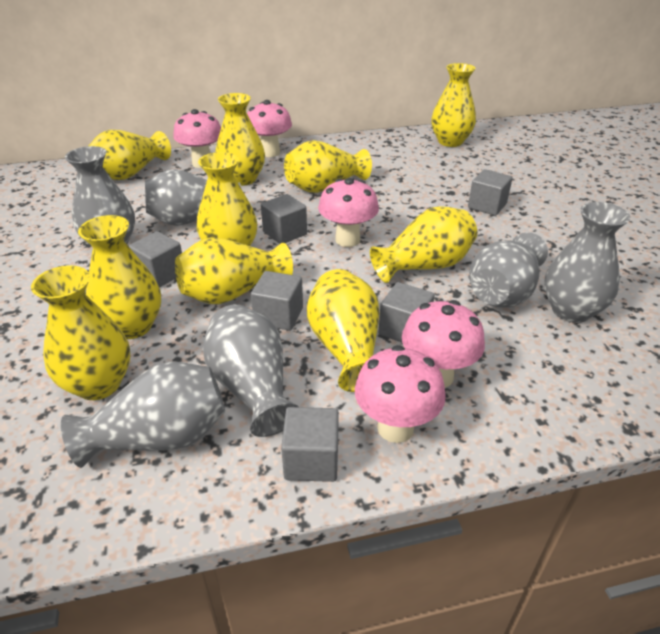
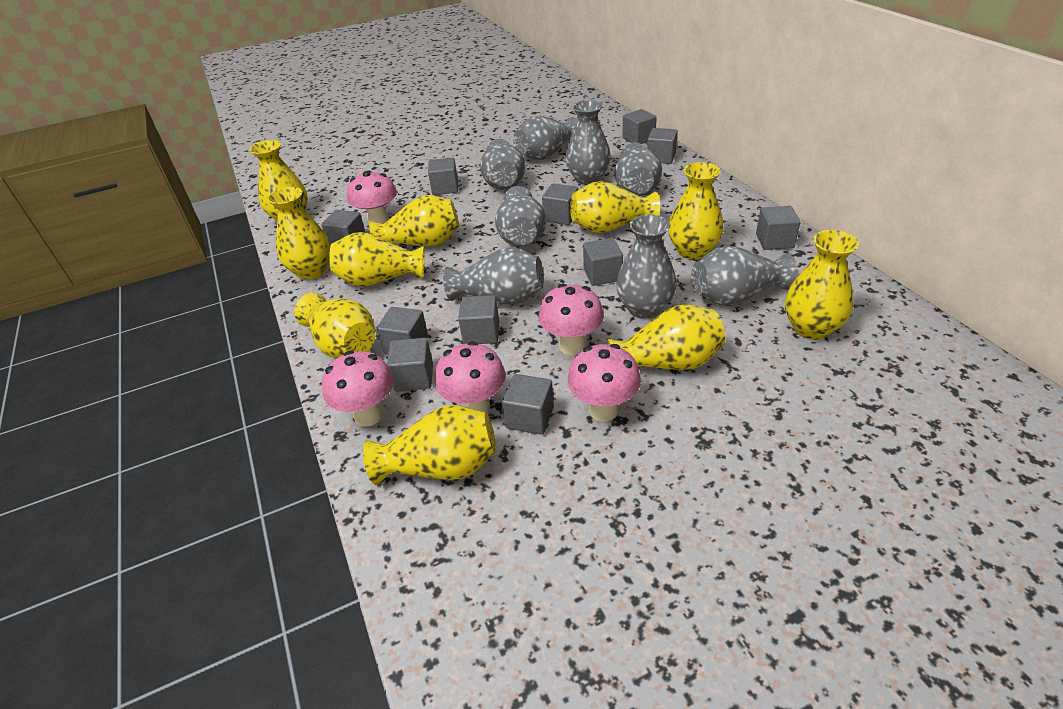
grey cube: 6 -> 11
grey vase: 6 -> 8

